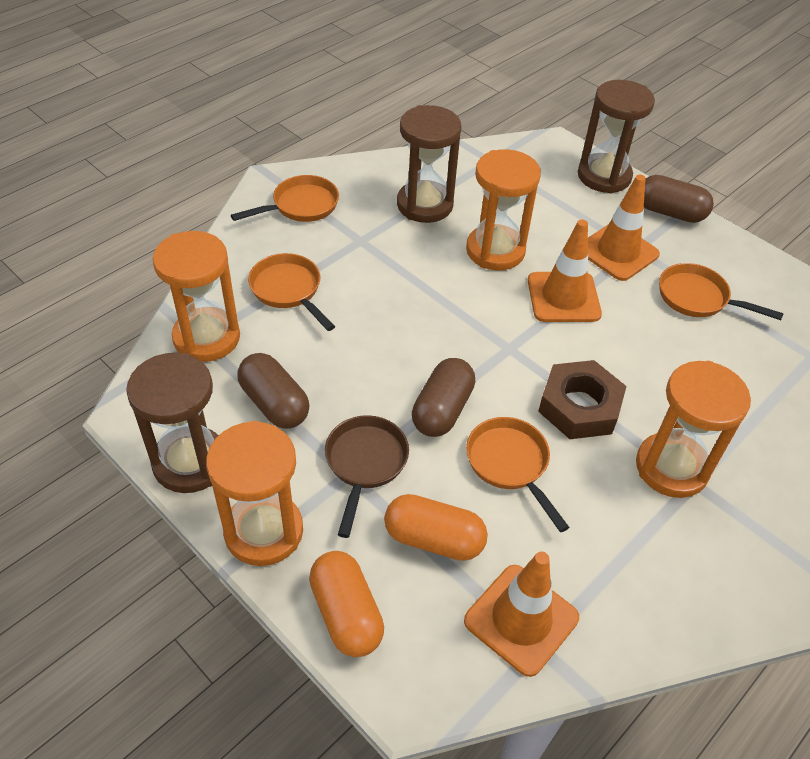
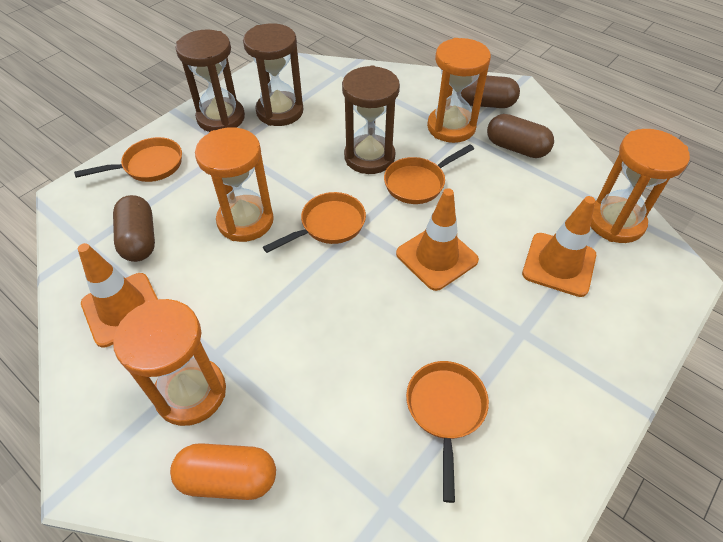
brown nut: 1 -> 0
brown pan: 1 -> 0
orange capsule: 2 -> 1

